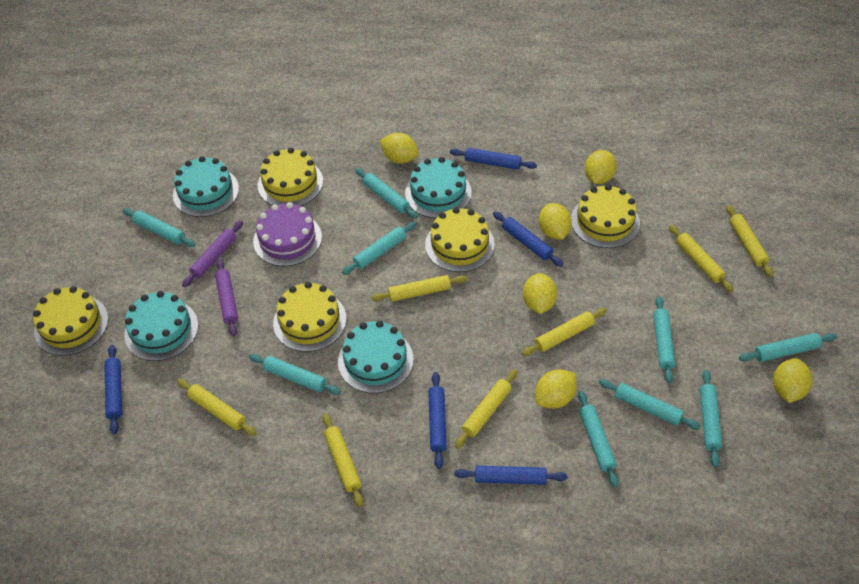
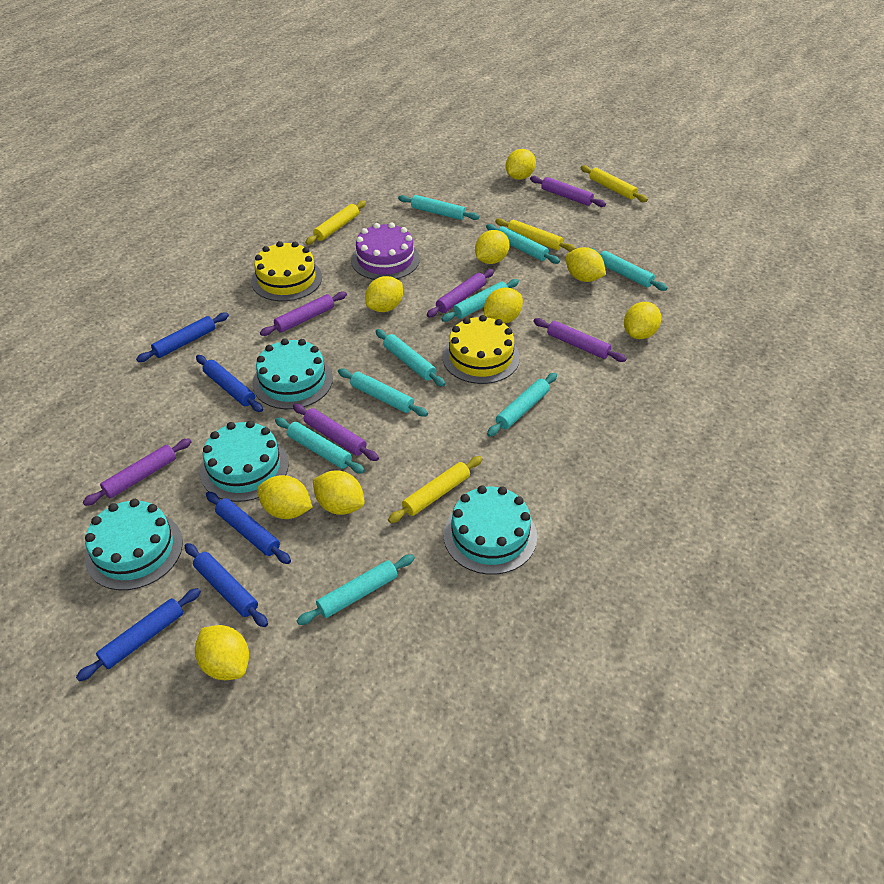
purple rolling pin: 2 -> 6
yellow cake: 5 -> 2
yellow lemon: 6 -> 9
yellow rolling pin: 7 -> 4

